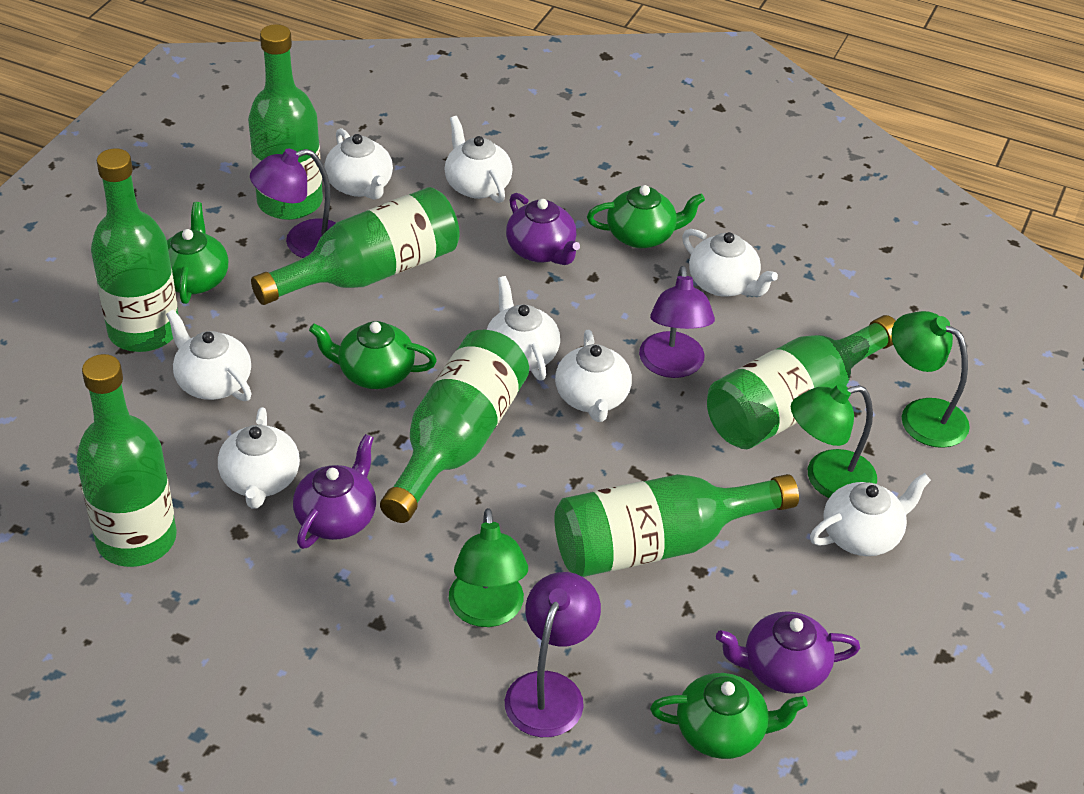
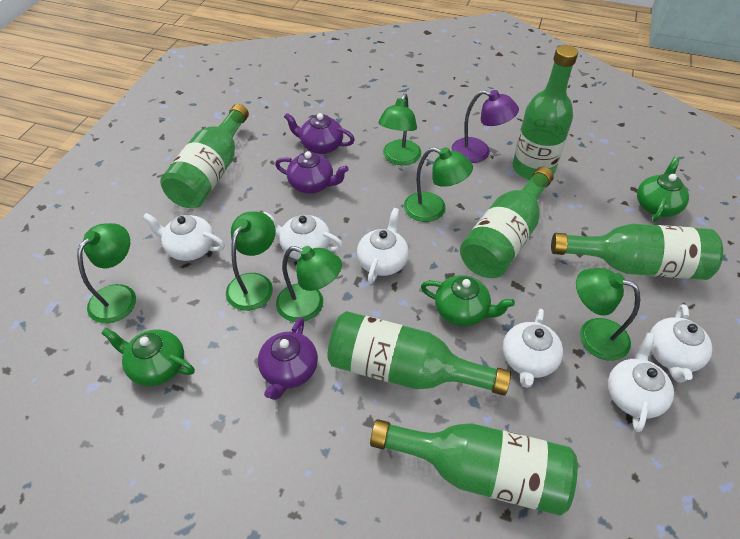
green bottle: 7 -> 6
green lamp: 3 -> 6
green teapot: 4 -> 3
purple lamp: 3 -> 1
white teapot: 8 -> 6

